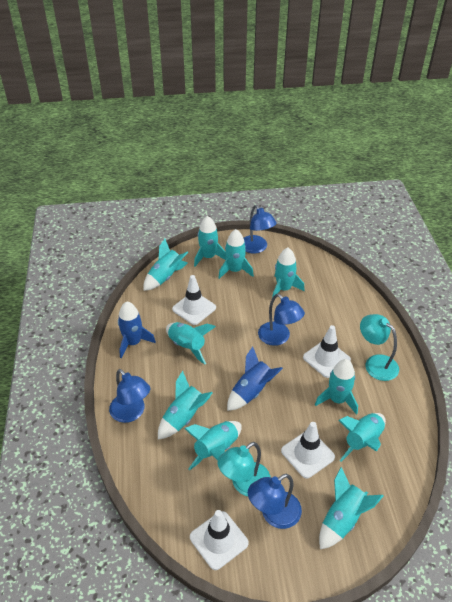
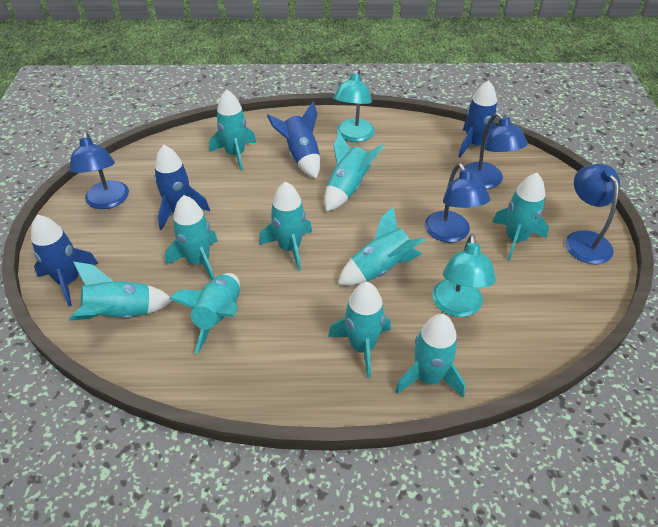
blue rocket: 2 -> 4
white traffic cone: 4 -> 0

